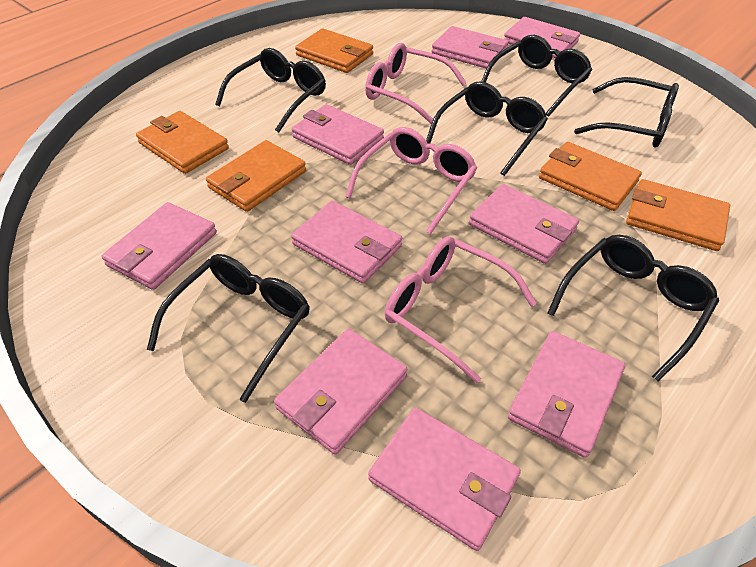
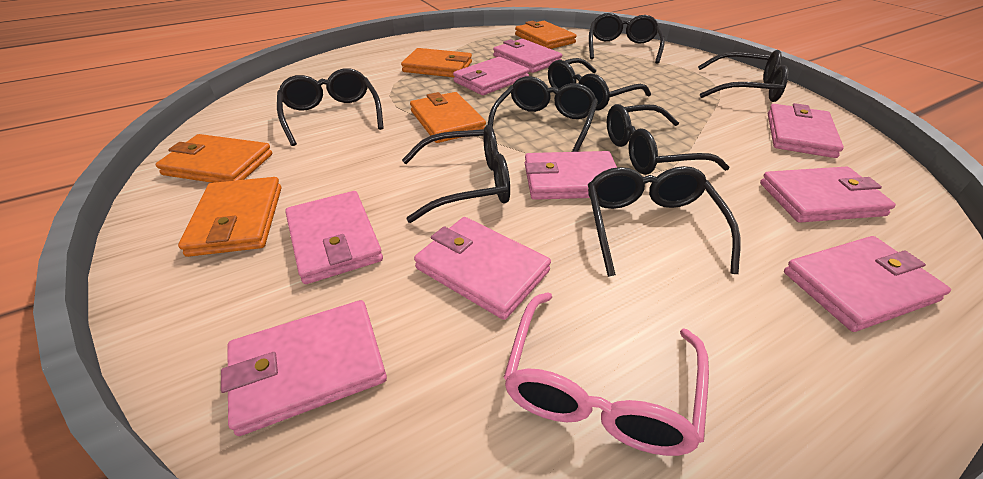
black glasses: 6 -> 8
pink glasses: 3 -> 1

